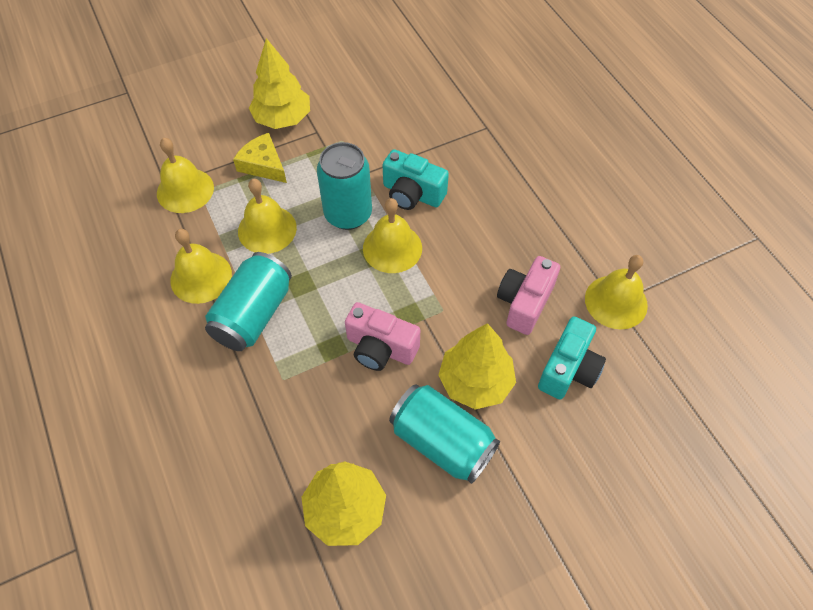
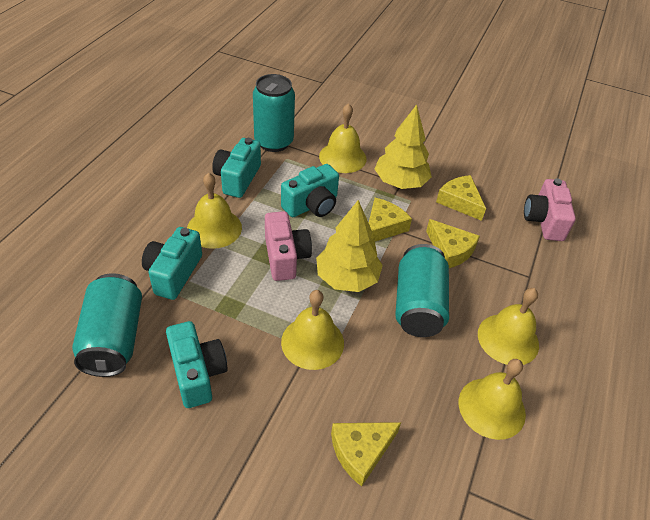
turquoise camera: 2 -> 4
yellow cheese: 1 -> 4
yellow tree: 3 -> 2

